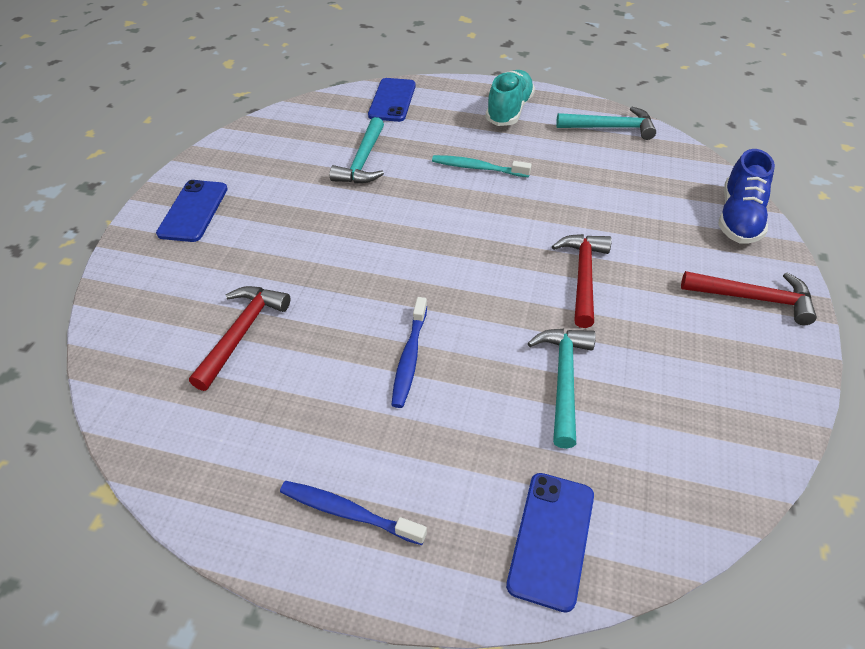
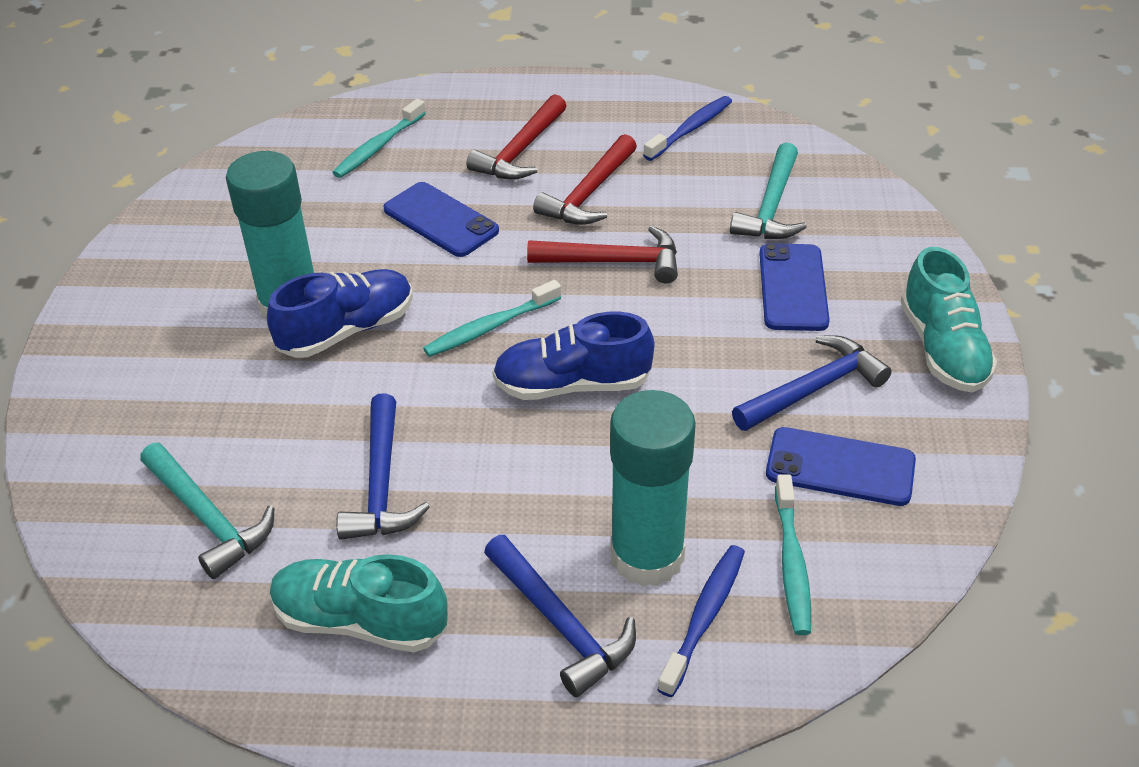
blue hammer: 0 -> 3
blue shoe: 1 -> 2
turquoise glue stick: 0 -> 2
turquoise hammer: 3 -> 2
turquoise shoe: 1 -> 2
turquoise toothbrush: 1 -> 3

